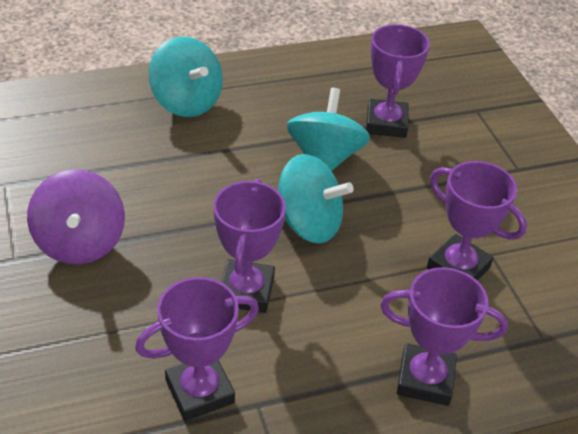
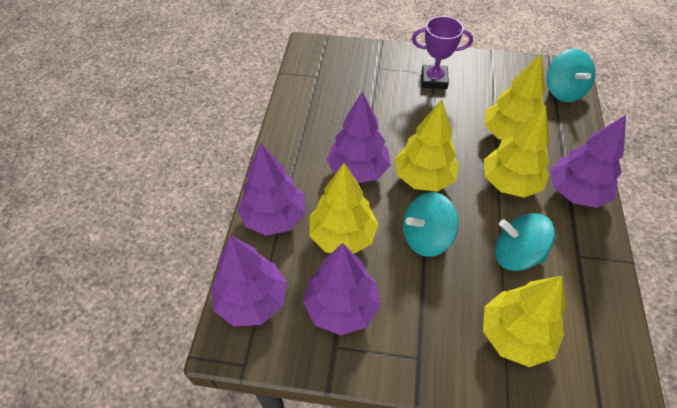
purple spinning top: 1 -> 0
purple tree: 0 -> 5
purple trophy: 5 -> 1
yellow tree: 0 -> 5

